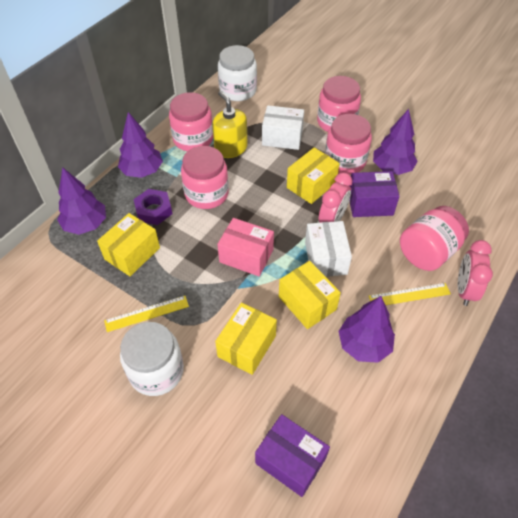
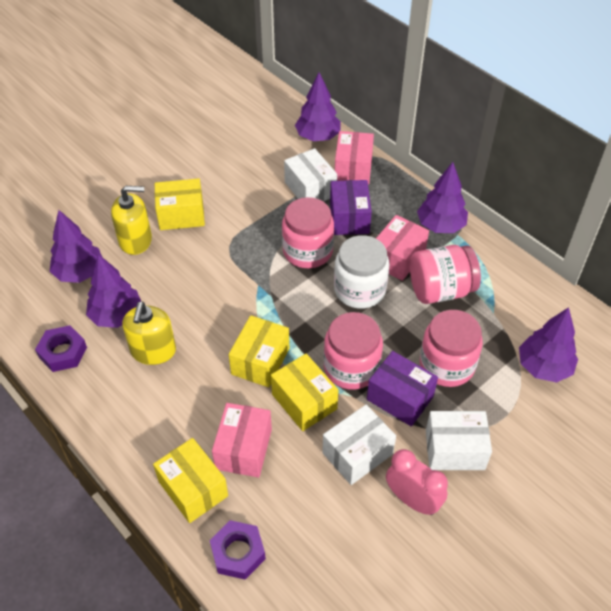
pink box: 1 -> 3
pink clock: 2 -> 1
pink jar: 5 -> 4
purple nut: 1 -> 2
purple tree: 4 -> 5
white box: 2 -> 3
white jar: 2 -> 1
yellow ruler: 2 -> 0
yellow soap dispenser: 1 -> 2

